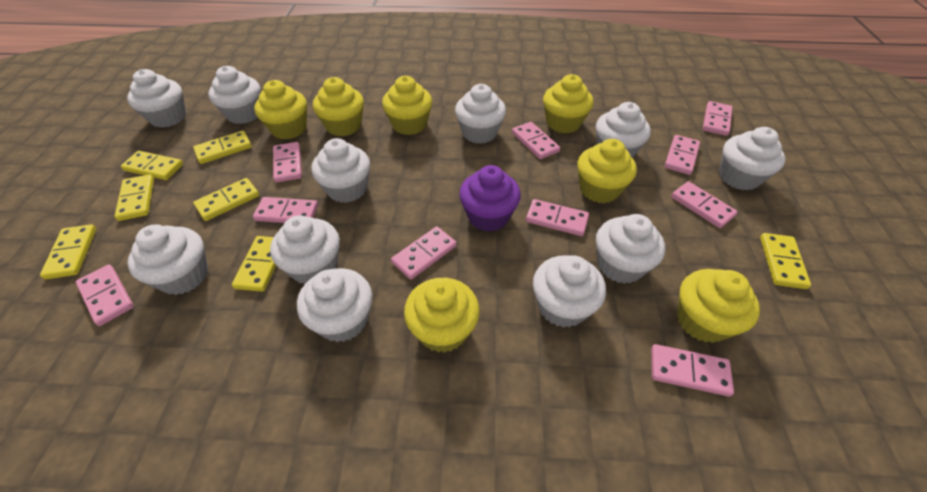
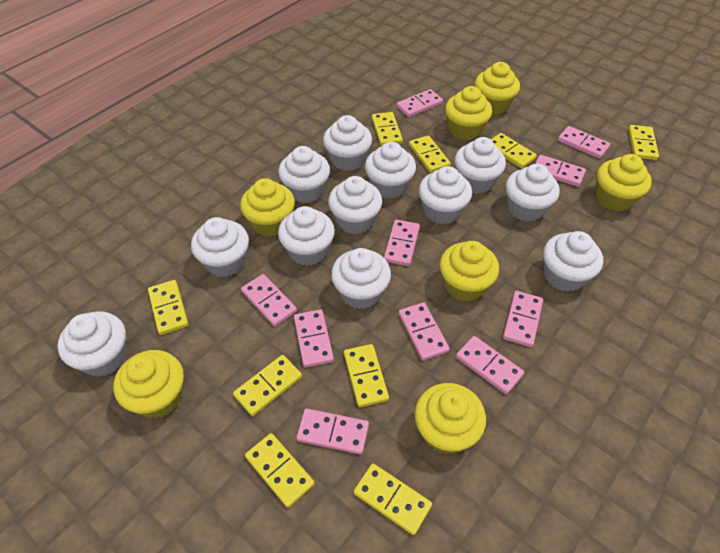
purple cupcake: 1 -> 0
white cupcake: 11 -> 12
yellow domino: 7 -> 9

